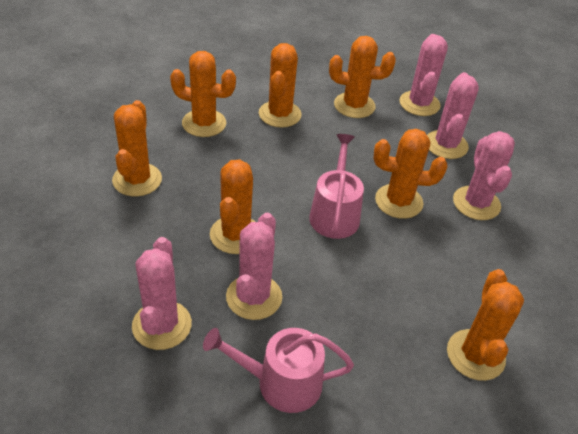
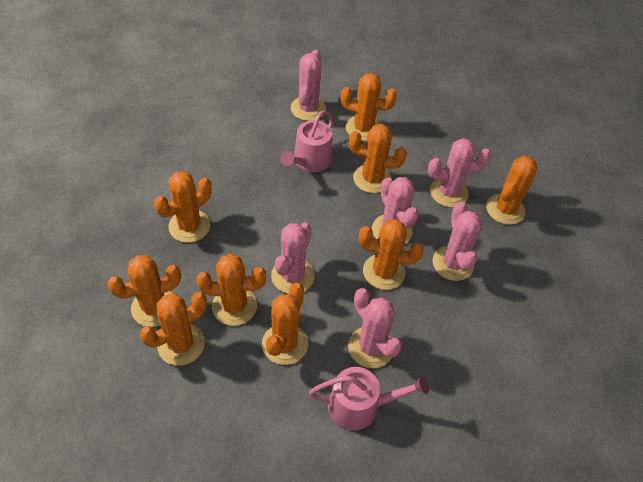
orange cactus: 7 -> 9
pink cactus: 5 -> 6

